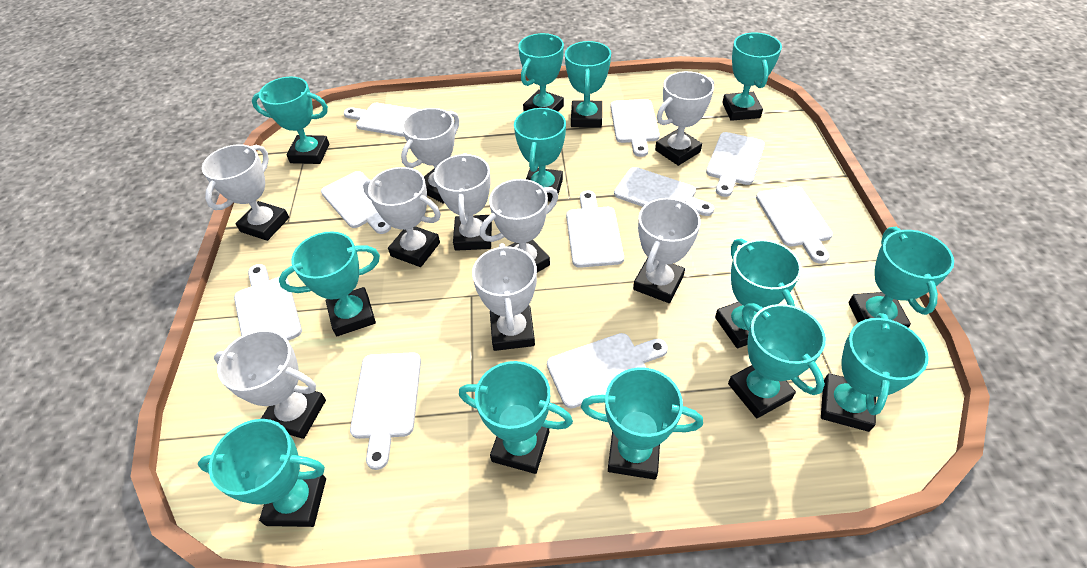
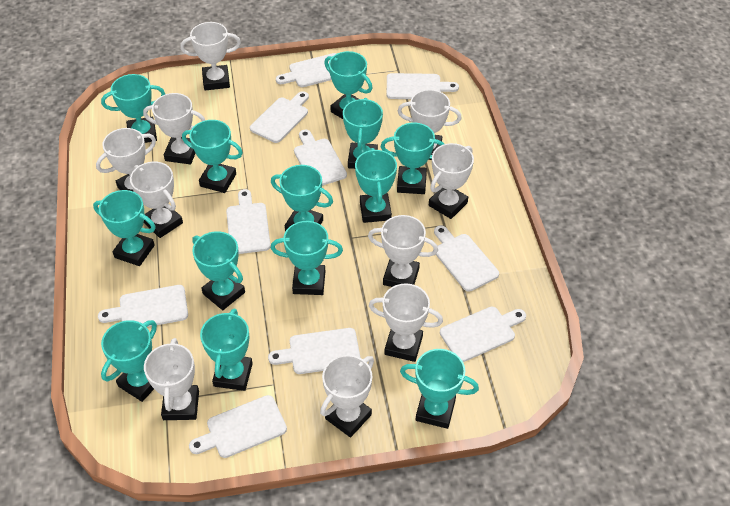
white trophy: 9 -> 10

